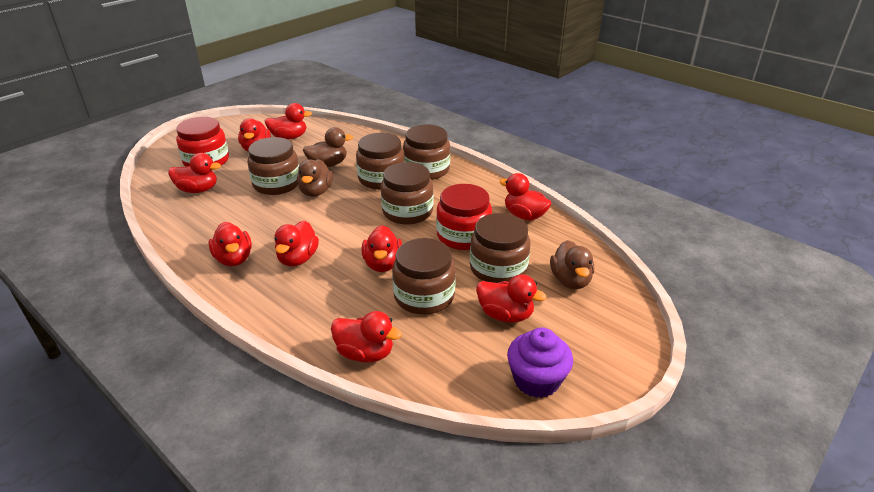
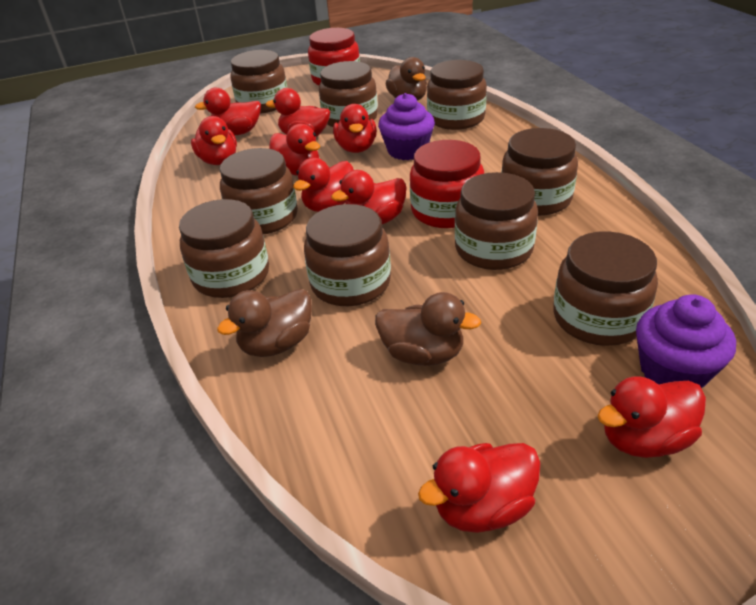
brown jar: 6 -> 9
purple cupcake: 1 -> 2

